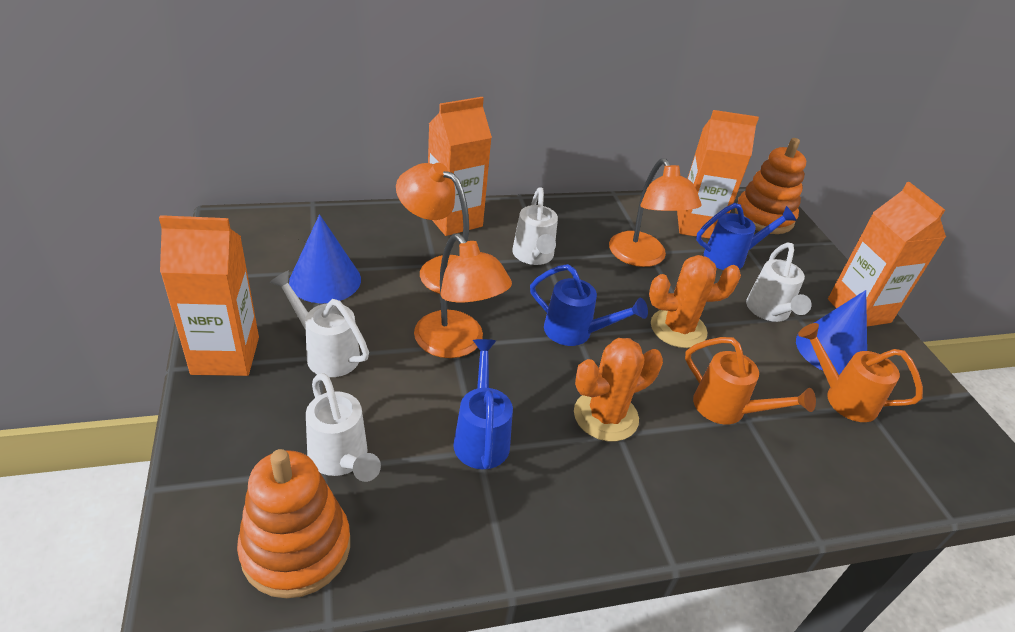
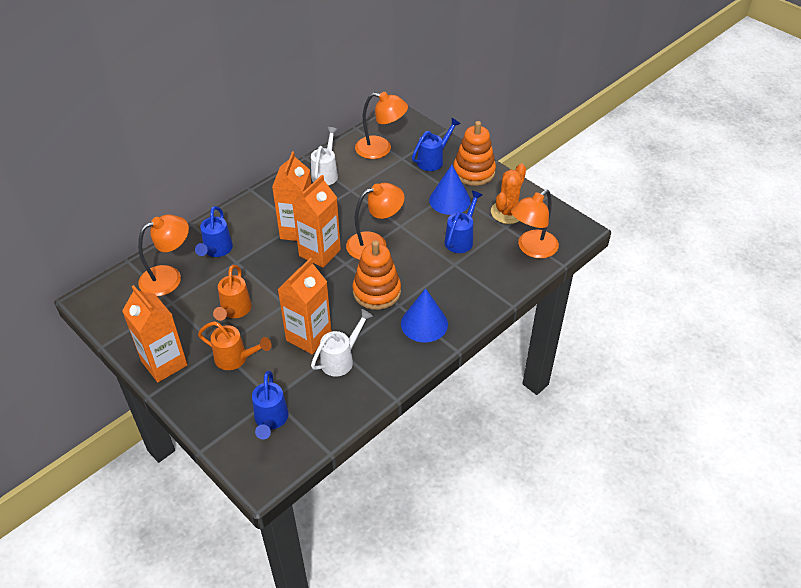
blue watering can: 3 -> 4
orange cactus: 2 -> 1
orange lamp: 3 -> 4
white watering can: 4 -> 2

